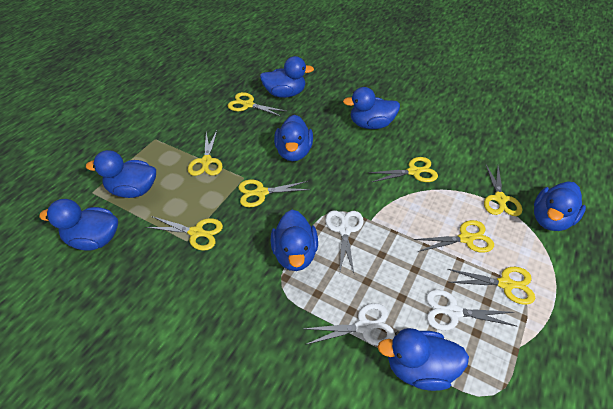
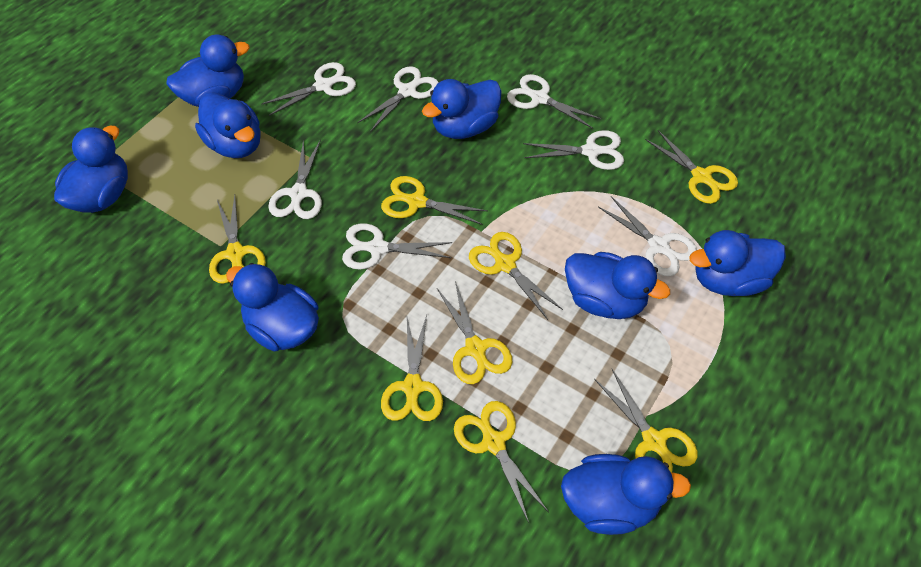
white scissors: 3 -> 7

